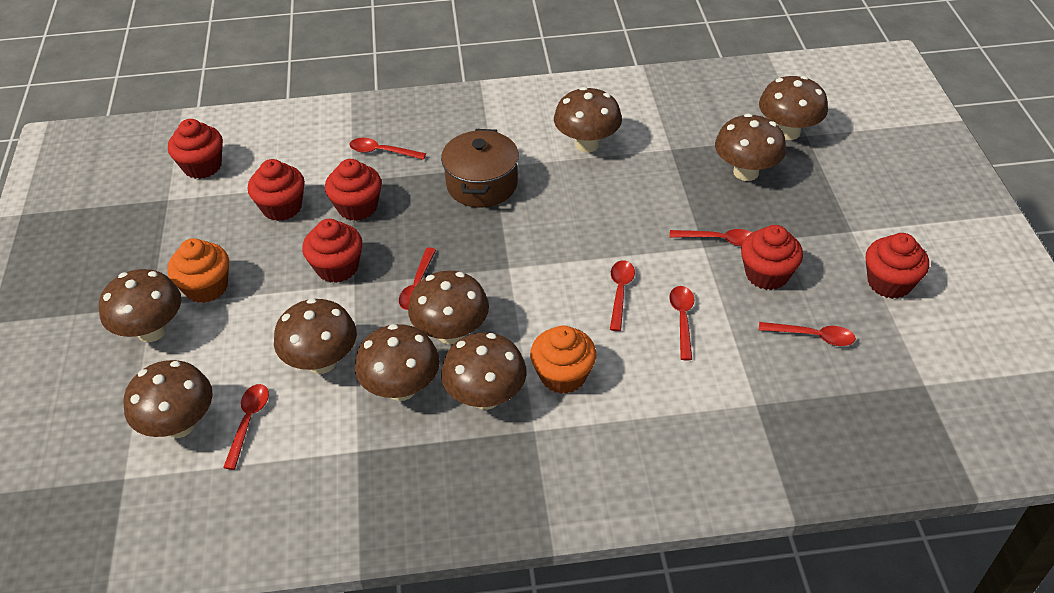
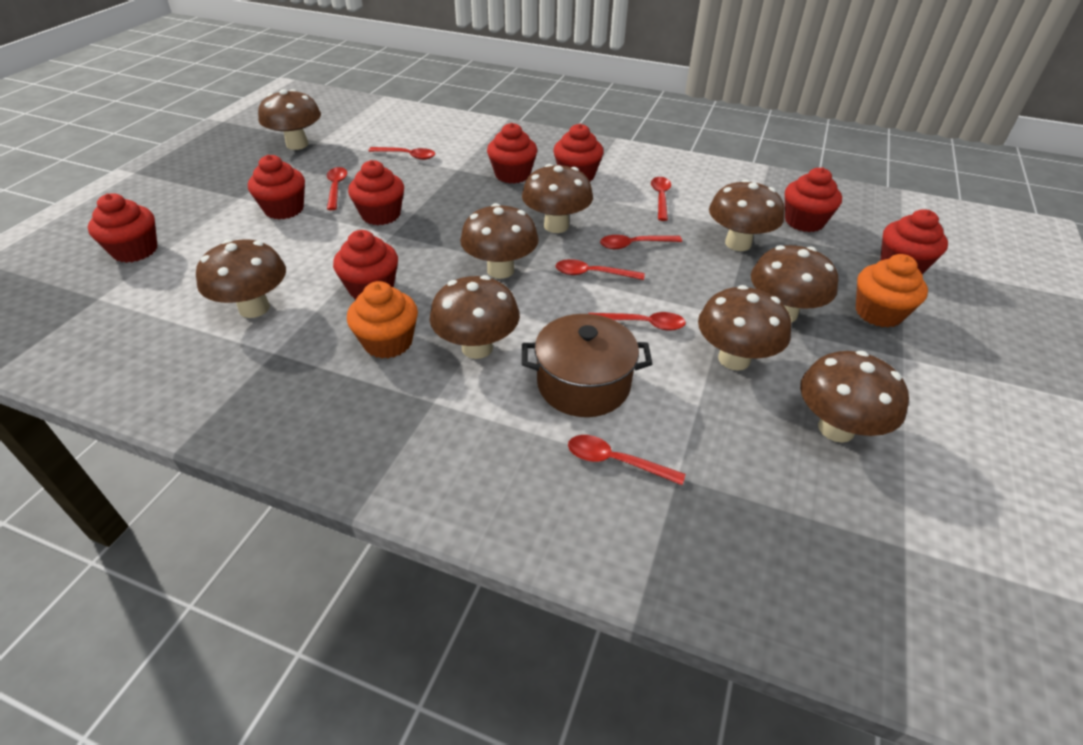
red cupcake: 6 -> 8

